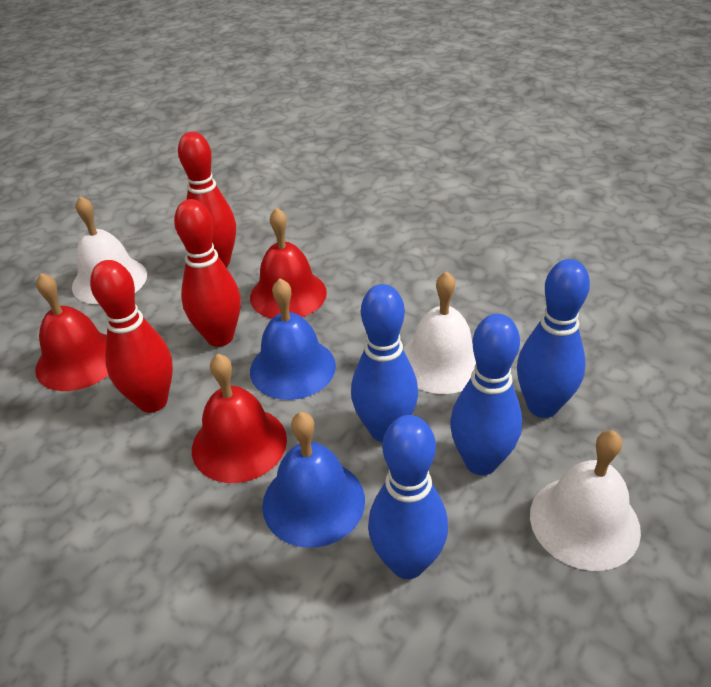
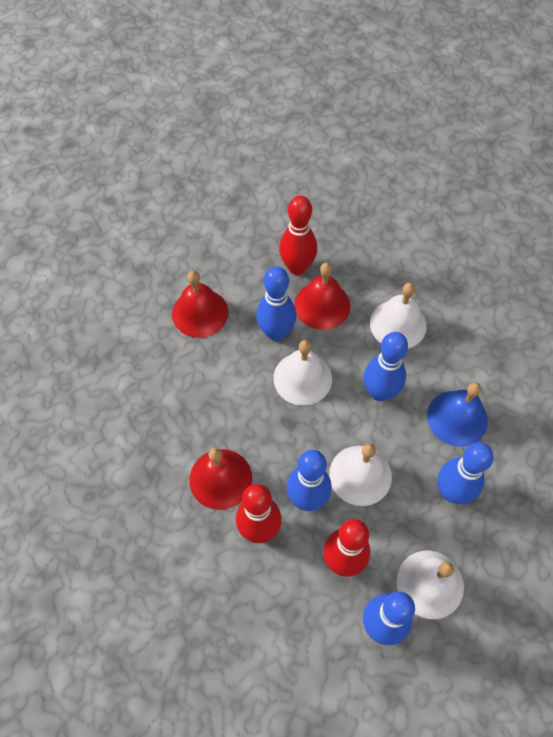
blue bell: 2 -> 1
blue bowling pin: 4 -> 5
white bell: 3 -> 4

